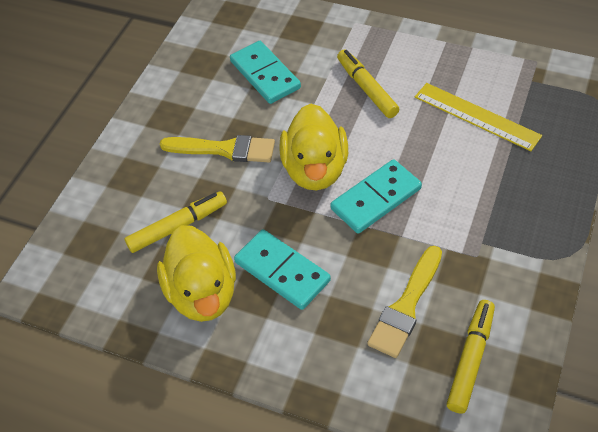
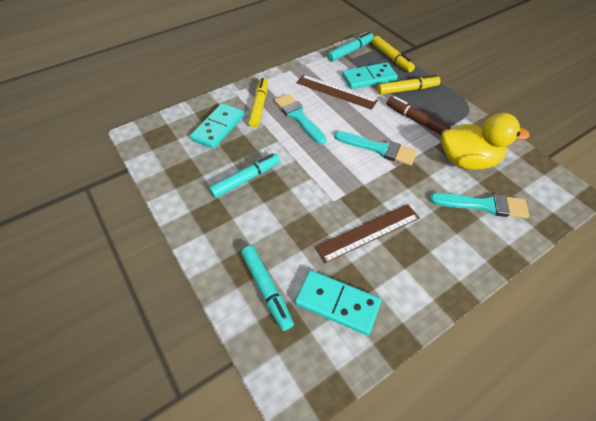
brown marker: 0 -> 1
brown ruler: 0 -> 2
turquoise brush: 0 -> 3
turquoise marker: 0 -> 3
yellow brush: 2 -> 0
yellow duck: 2 -> 1
yellow ruler: 1 -> 0

